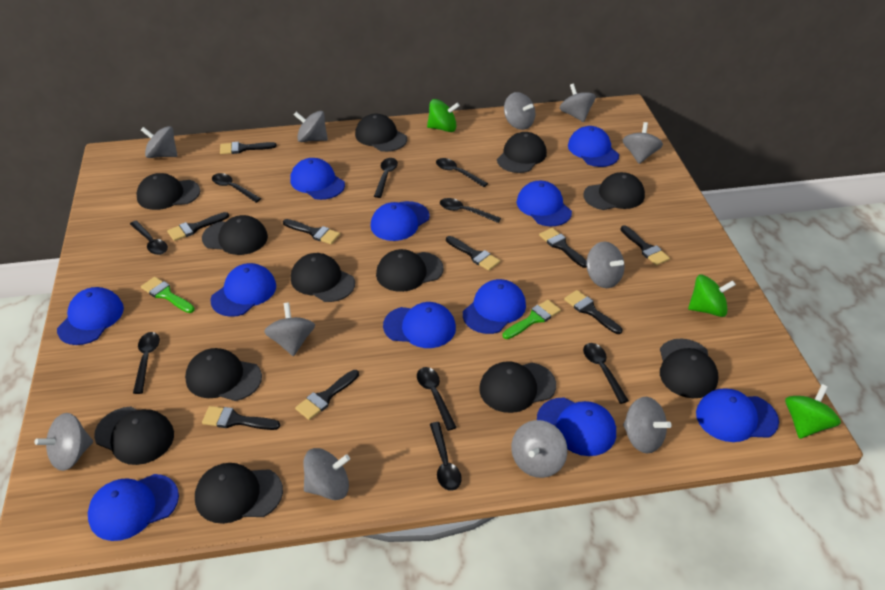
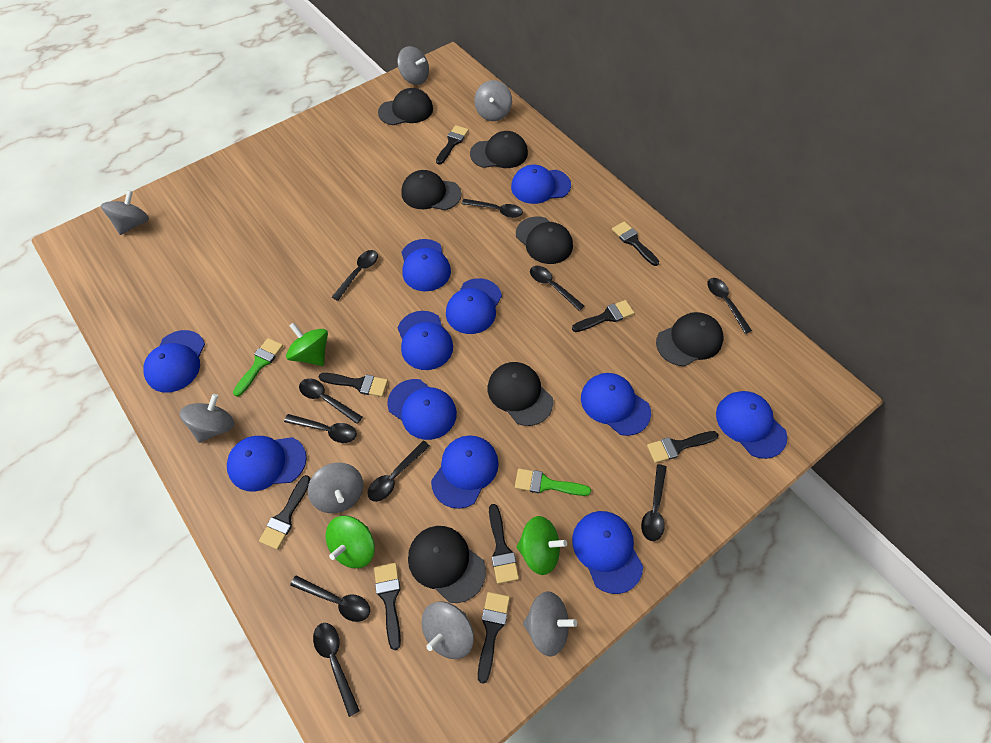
black cap: 12 -> 7
black spoon: 9 -> 10
grey spinning top: 11 -> 7

